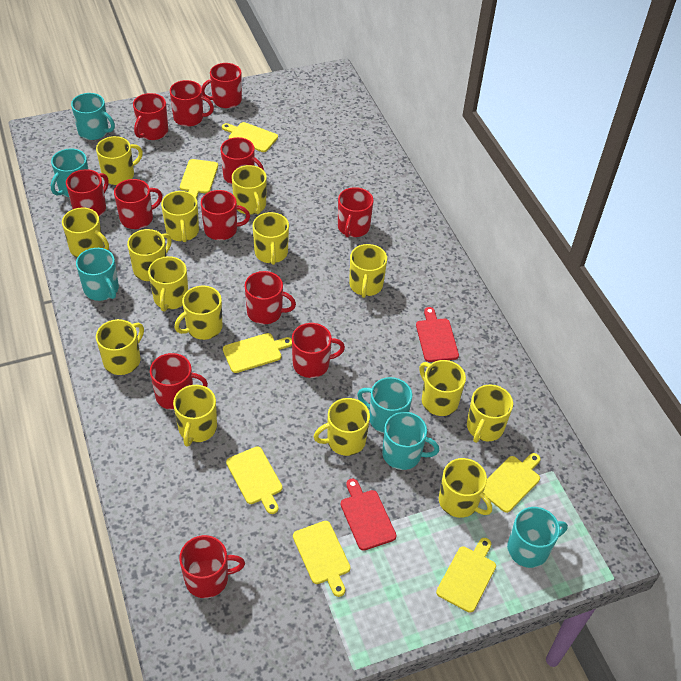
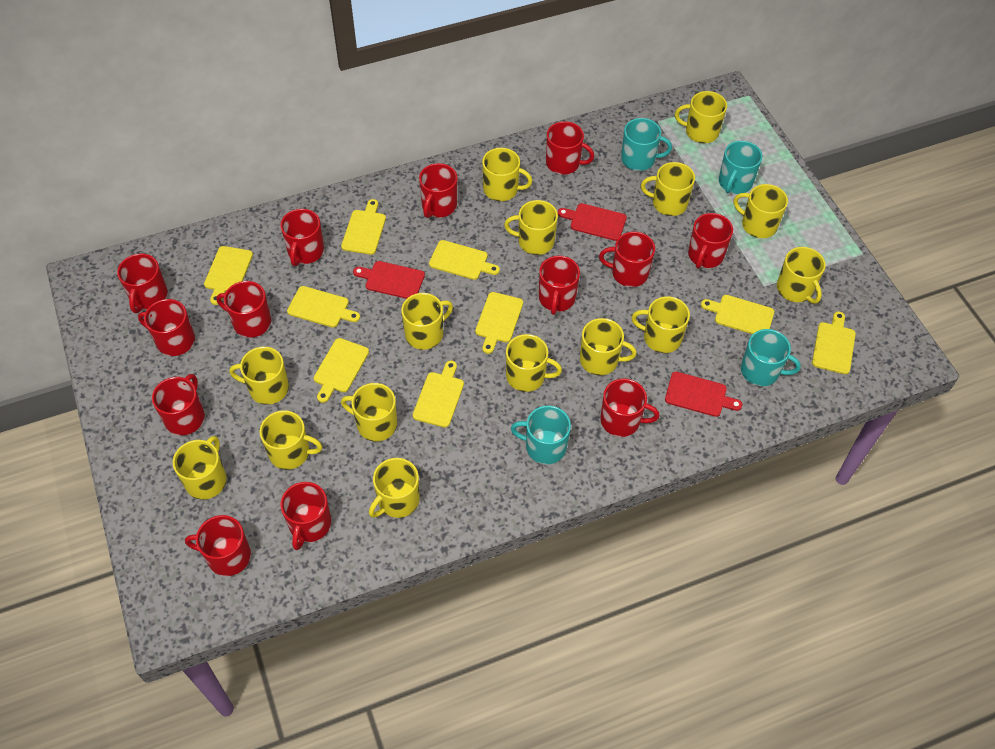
red cutting board: 2 -> 3
red mug: 12 -> 13
turquoise mug: 6 -> 4
yellow cutting board: 7 -> 9

